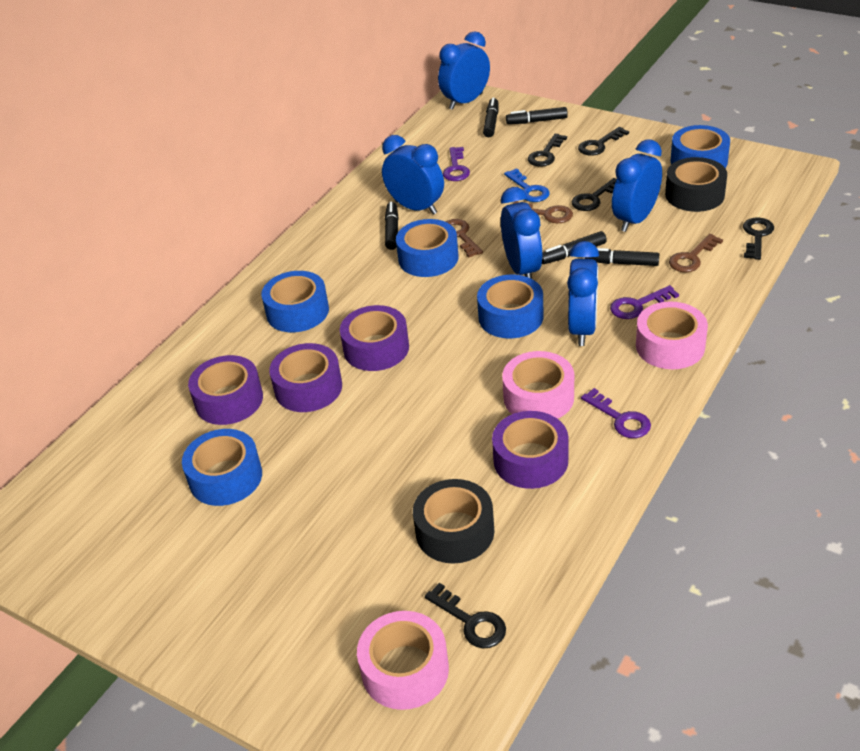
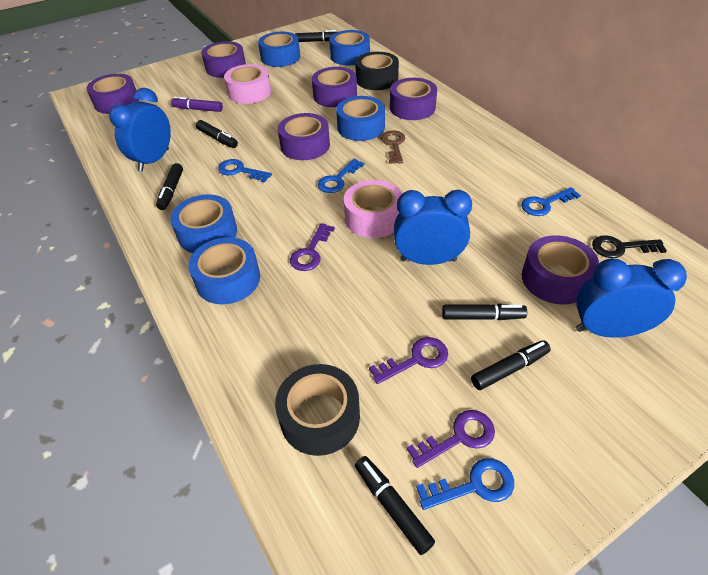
black key: 5 -> 1
black marker: 5 -> 6
blue clock: 5 -> 3
blue key: 1 -> 4
brown key: 3 -> 1
pink tape: 3 -> 2
purple marker: 0 -> 1
purple tape: 4 -> 6

